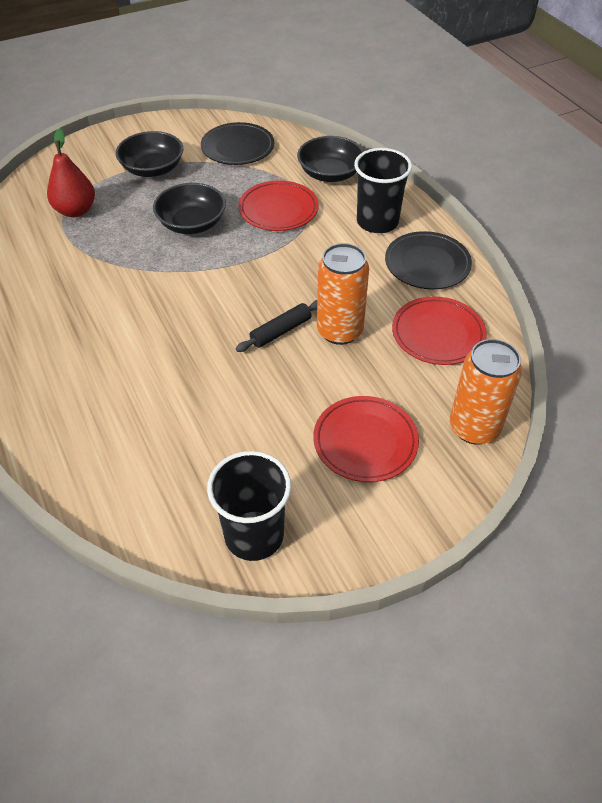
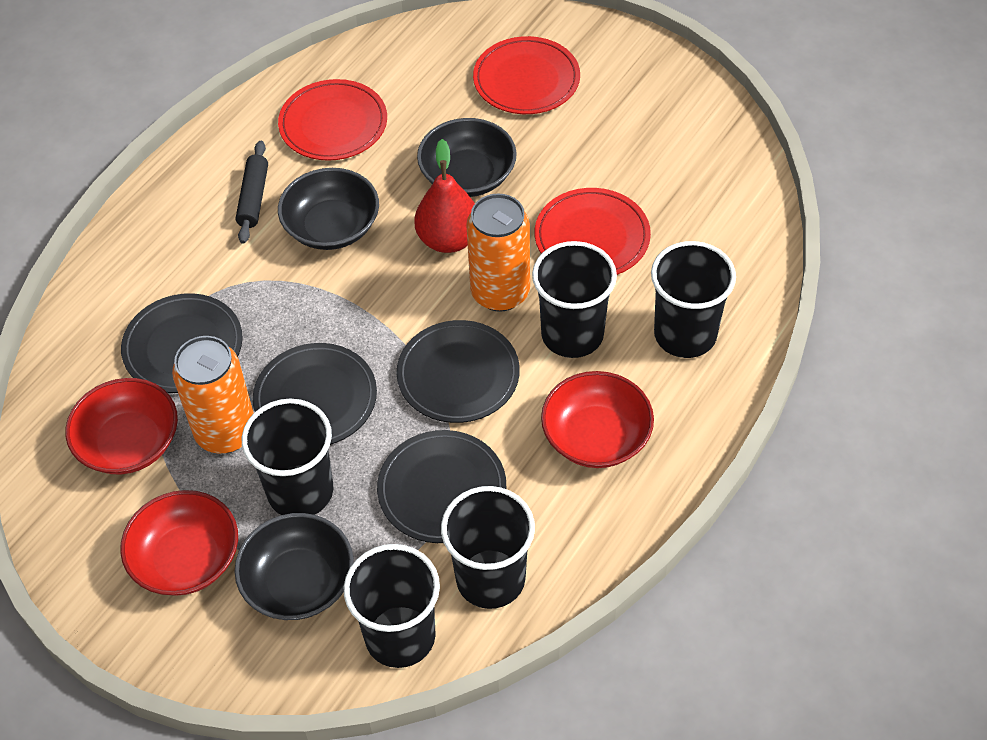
black cup: 2 -> 5
black plate: 2 -> 4
red bowl: 0 -> 3

